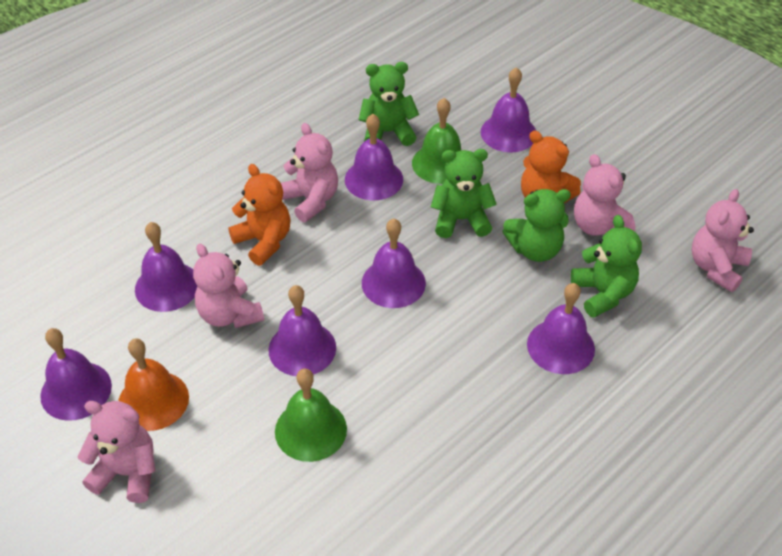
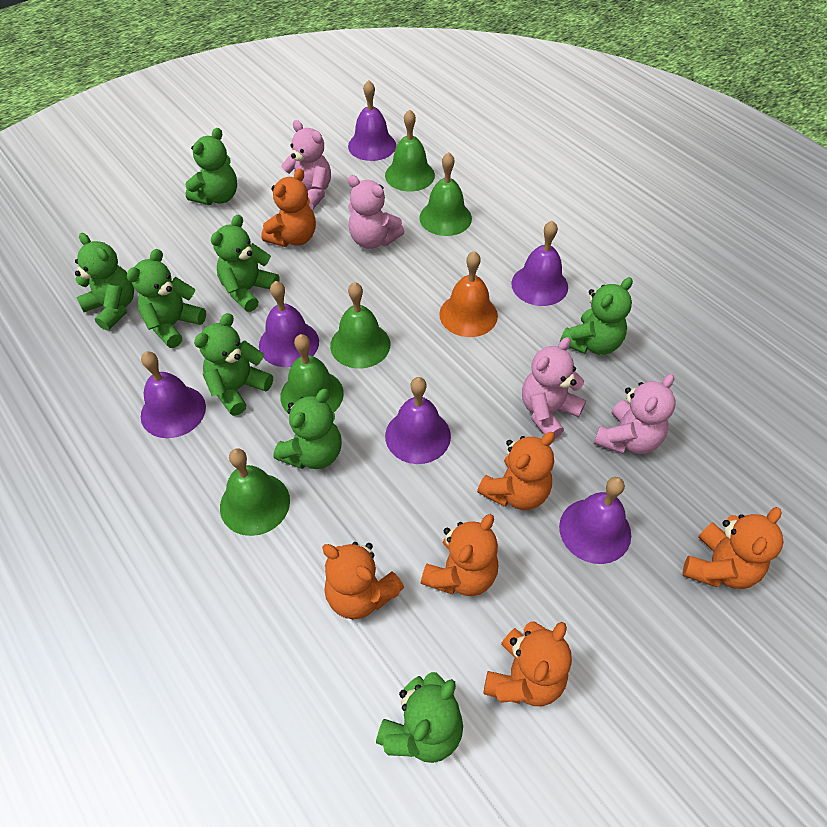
green bell: 2 -> 5
green teddy bear: 4 -> 8
orange teddy bear: 2 -> 6
pink teddy bear: 5 -> 4
purple bell: 7 -> 6

